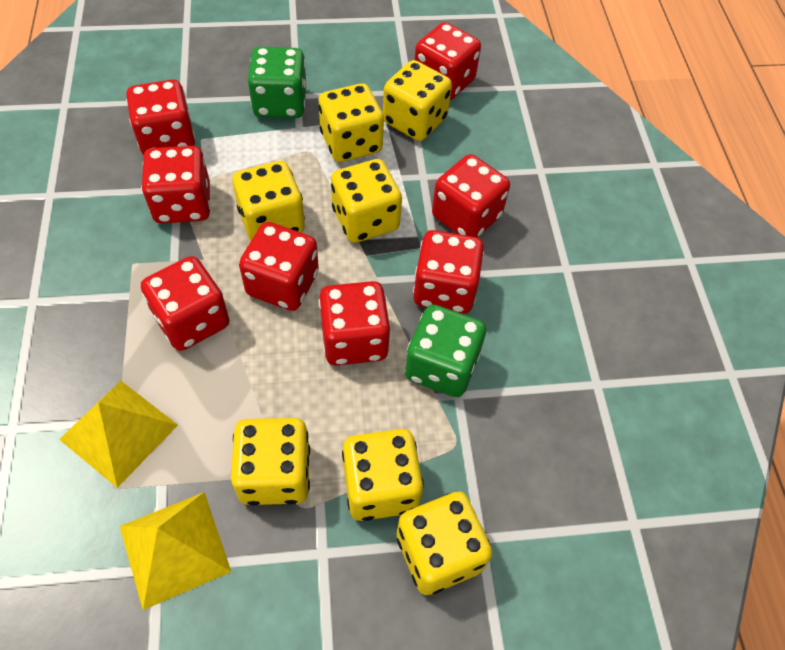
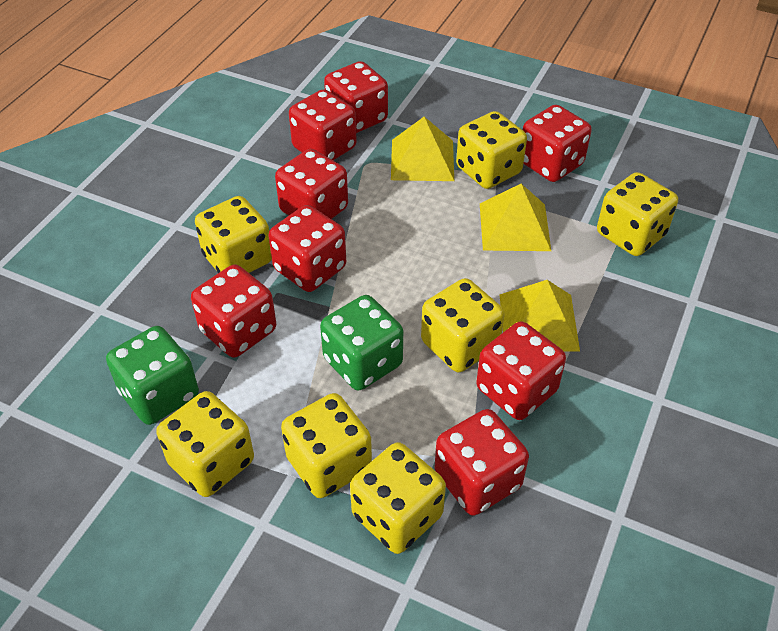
yellow pyramid: 2 -> 3

